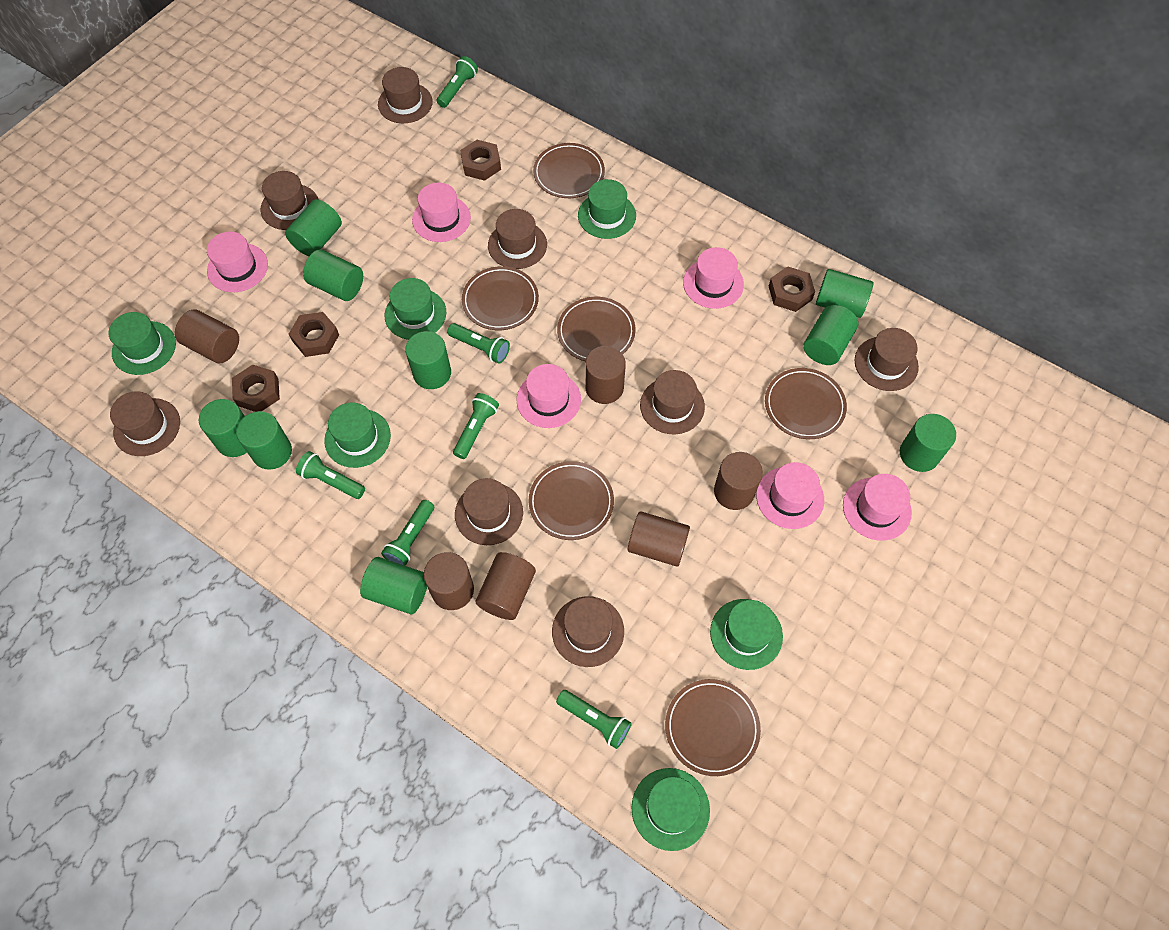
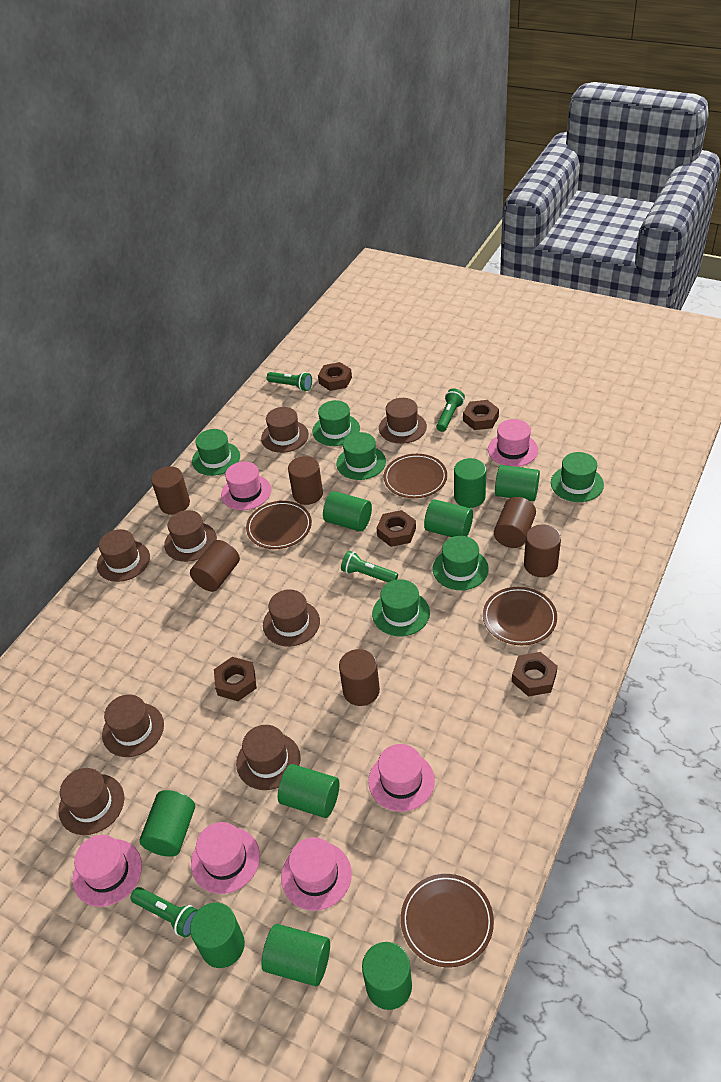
brown nut: 4 -> 5
brown plate: 6 -> 4
green flashlight: 6 -> 4

